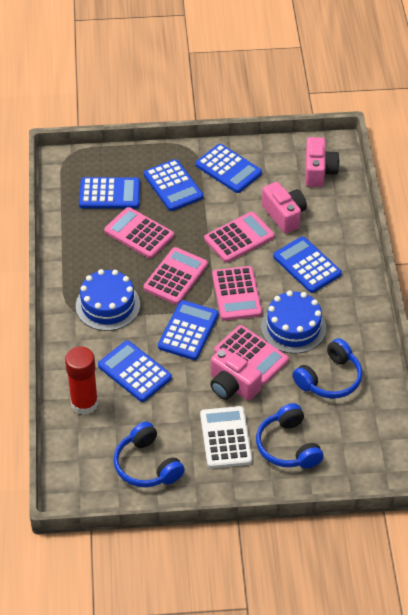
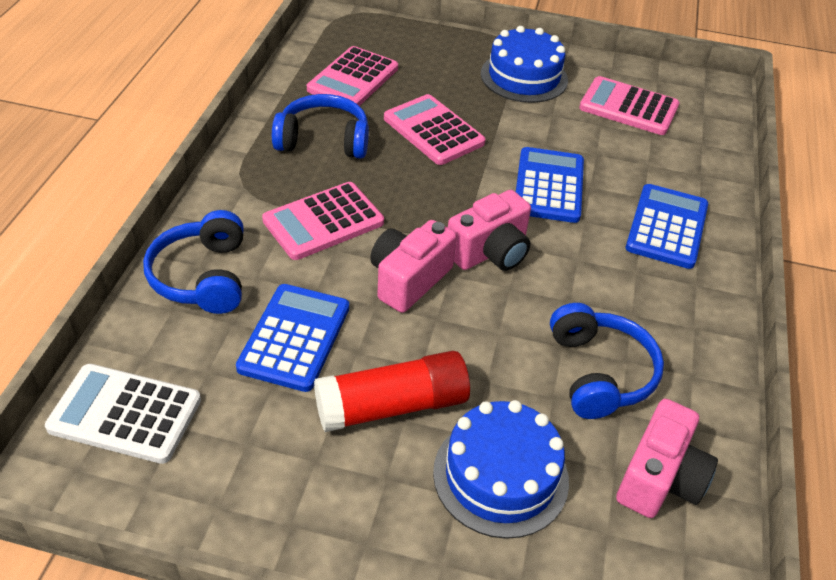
blue calculator: 6 -> 3
pink calculator: 5 -> 4

